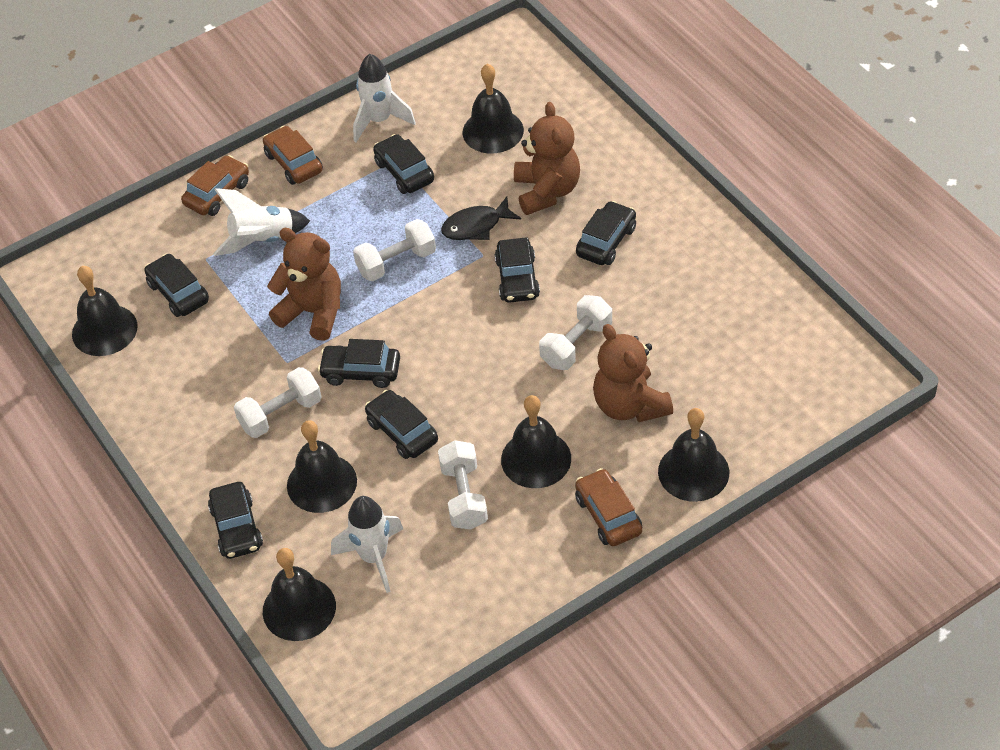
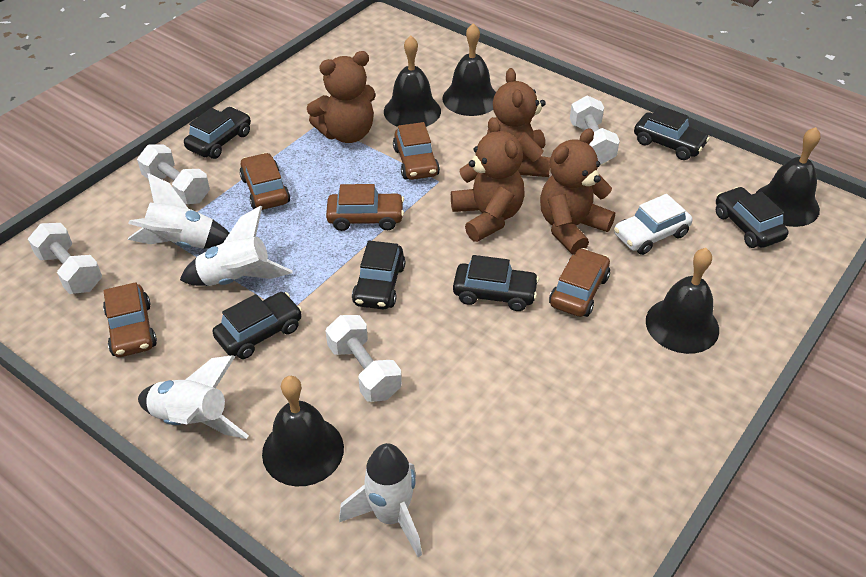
black bell: 6 -> 5
black car: 7 -> 6
black fish: 1 -> 0
brown car: 3 -> 5
brown teddy bear: 3 -> 4
white car: 0 -> 1
white rocket: 3 -> 4

